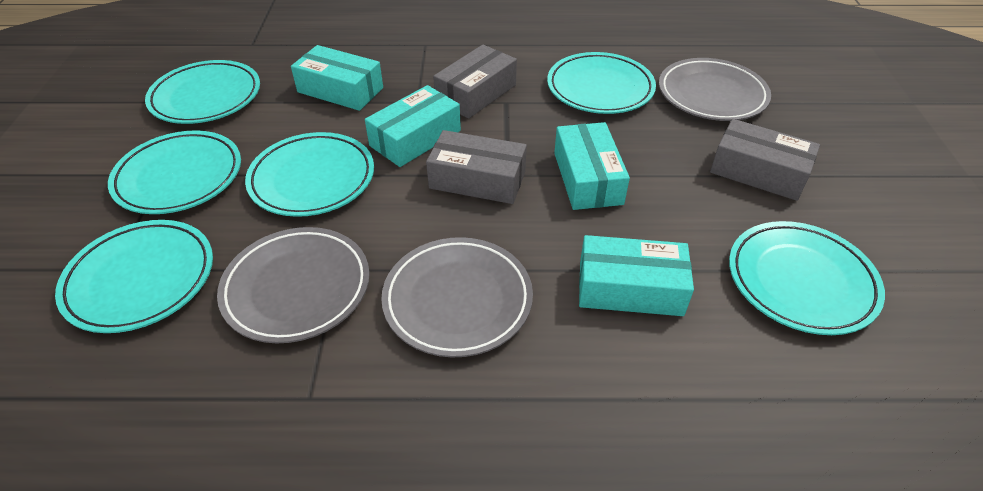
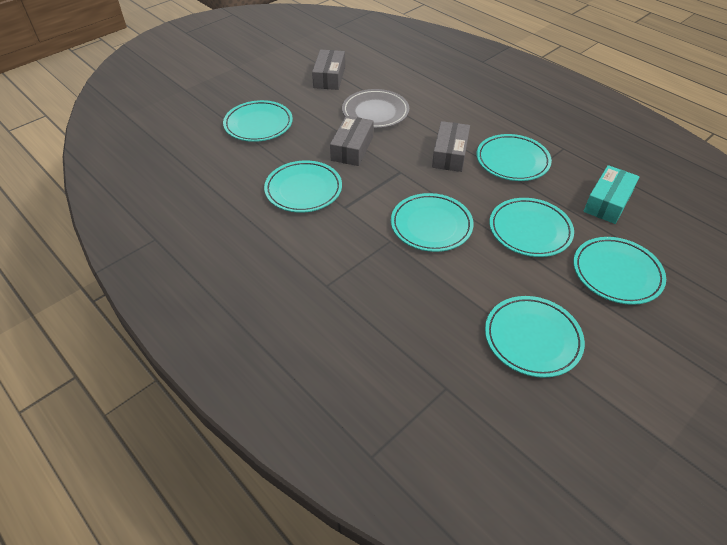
grey plate: 3 -> 1
turquoise box: 4 -> 1
turquoise plate: 6 -> 7

